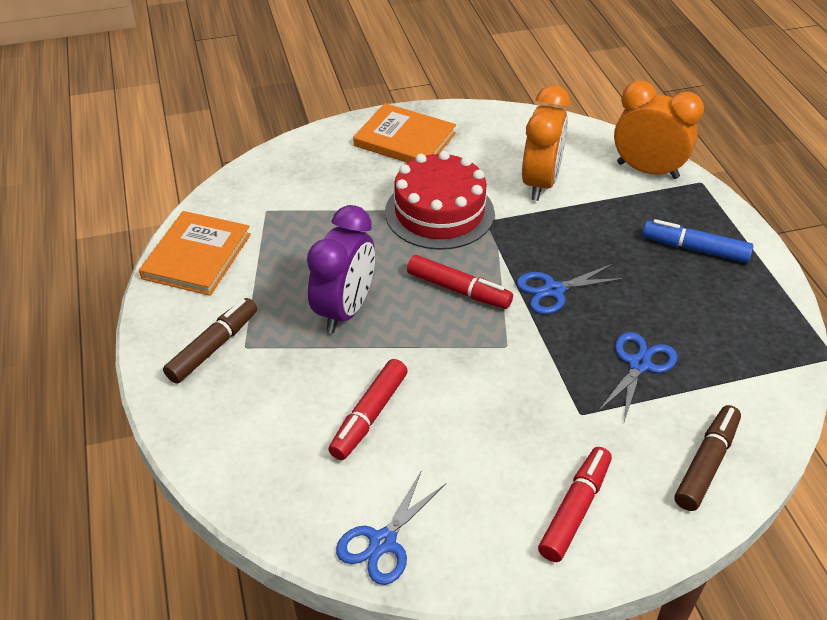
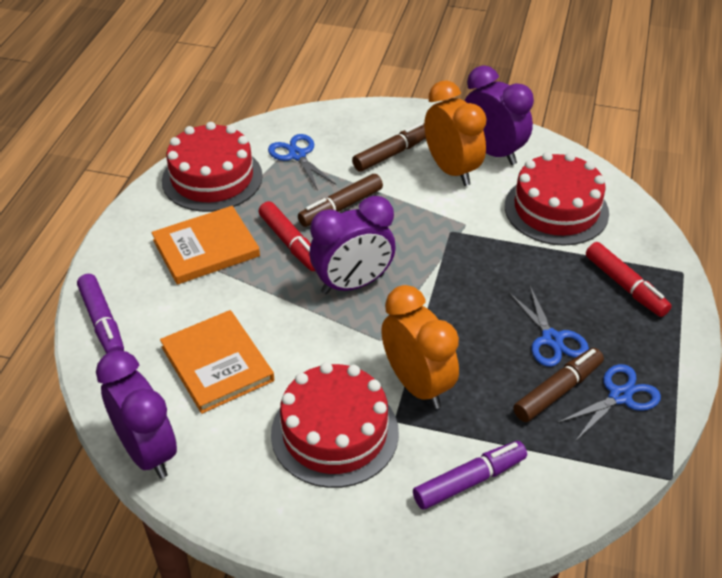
blue marker: 1 -> 0
brown marker: 2 -> 3
purple clock: 1 -> 3
purple marker: 0 -> 2
red cake: 1 -> 3
red marker: 3 -> 2

